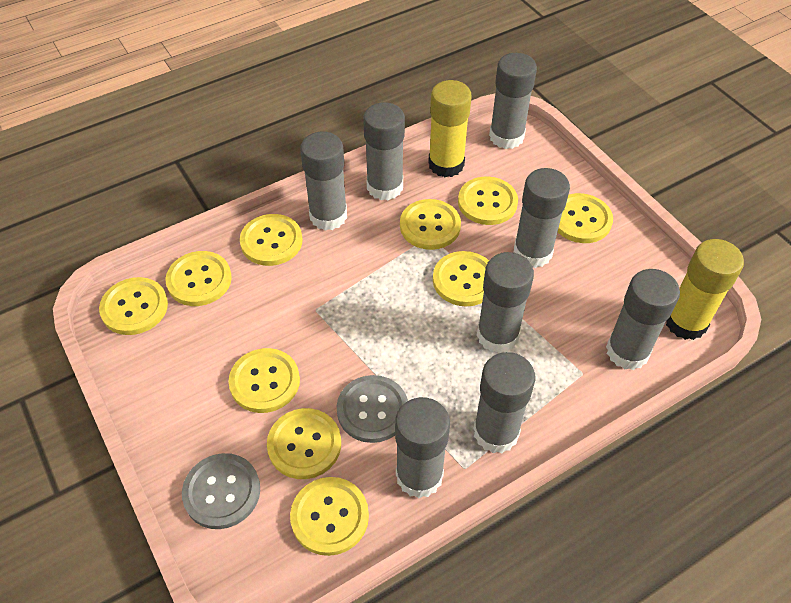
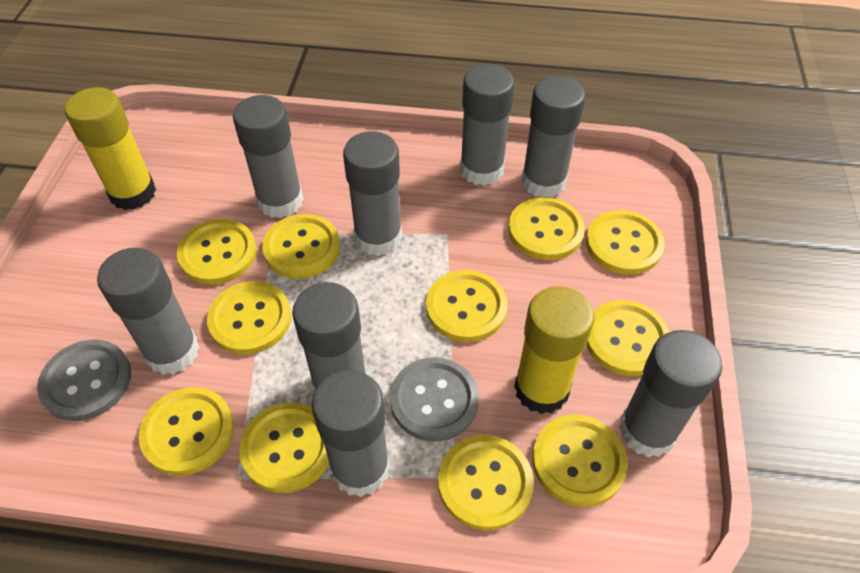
yellow button: 10 -> 11

